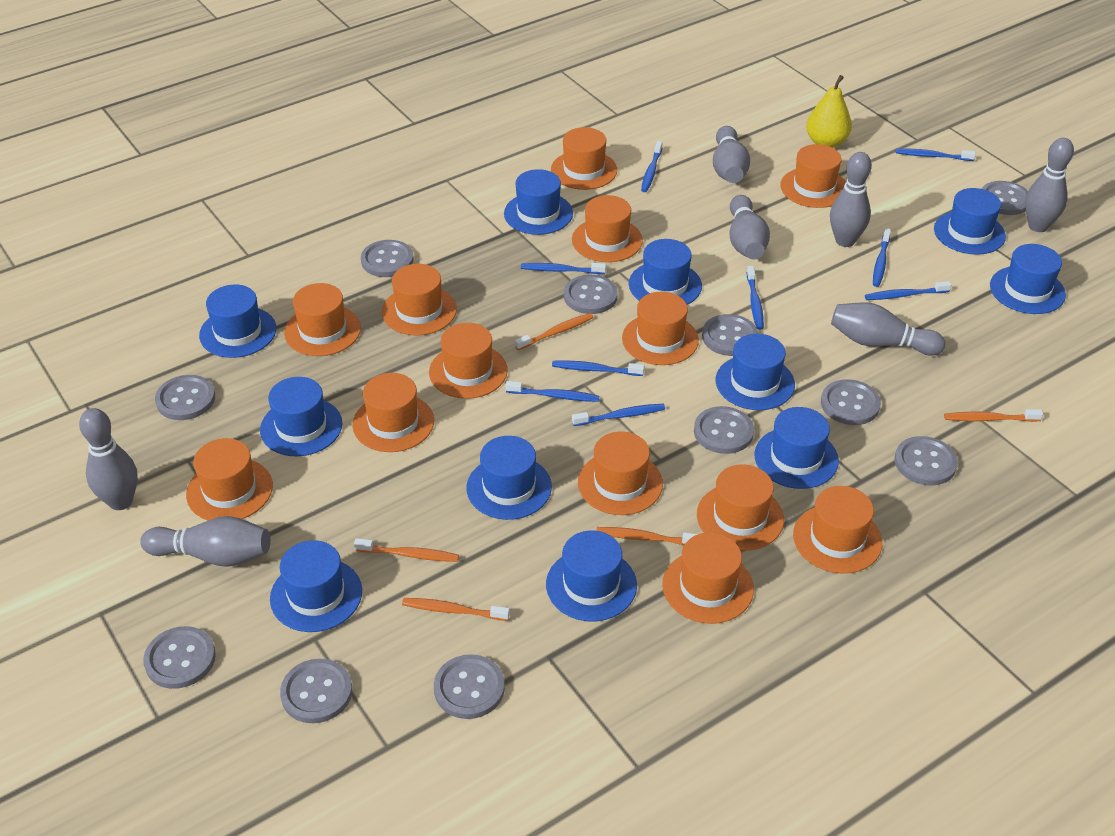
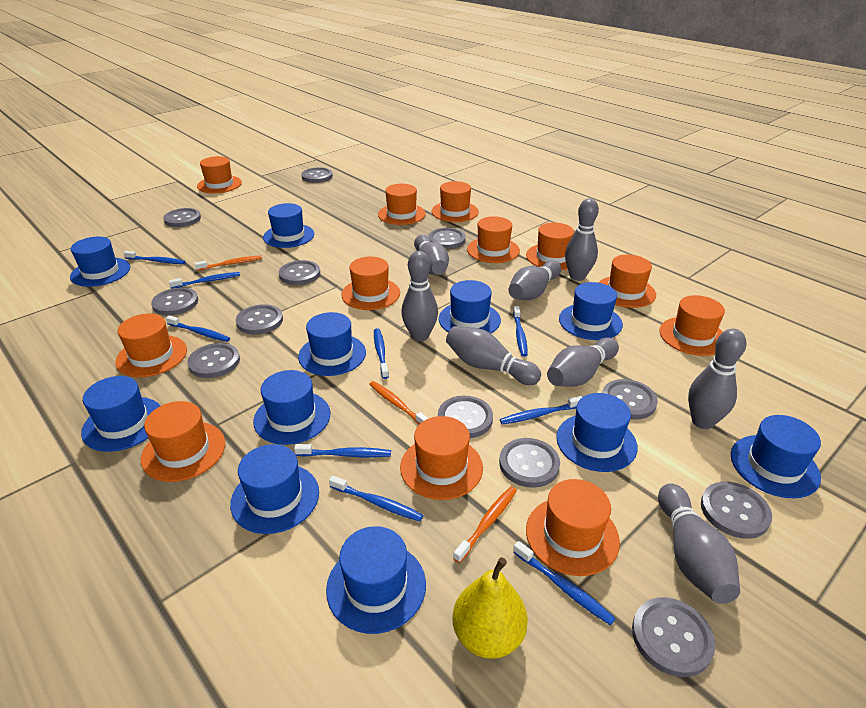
grey bowling pin: 7 -> 8
grey button: 11 -> 12
orange hat: 13 -> 12
orange toothbrush: 5 -> 3

